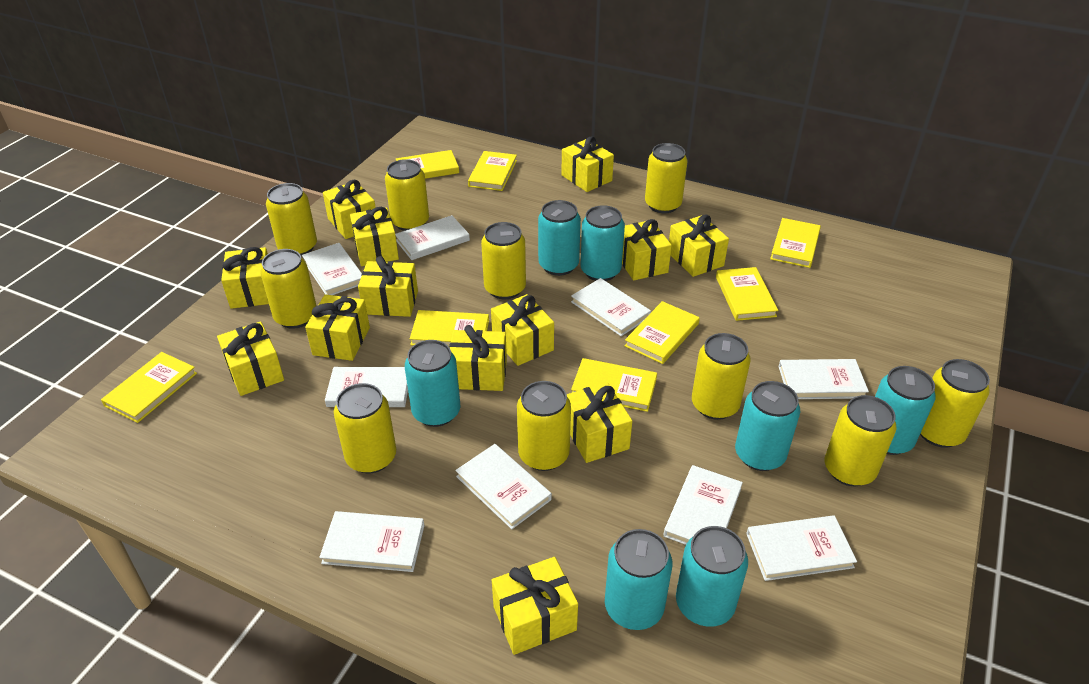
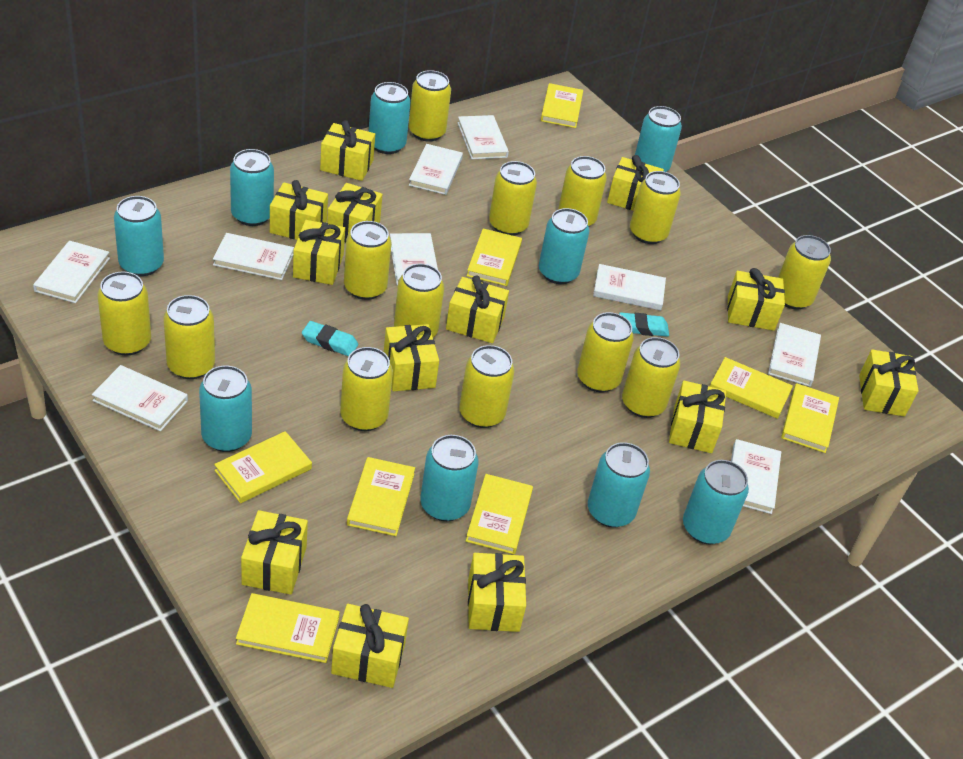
turquoise can: 7 -> 9
turquoise eraser: 0 -> 2
yellow can: 10 -> 13

